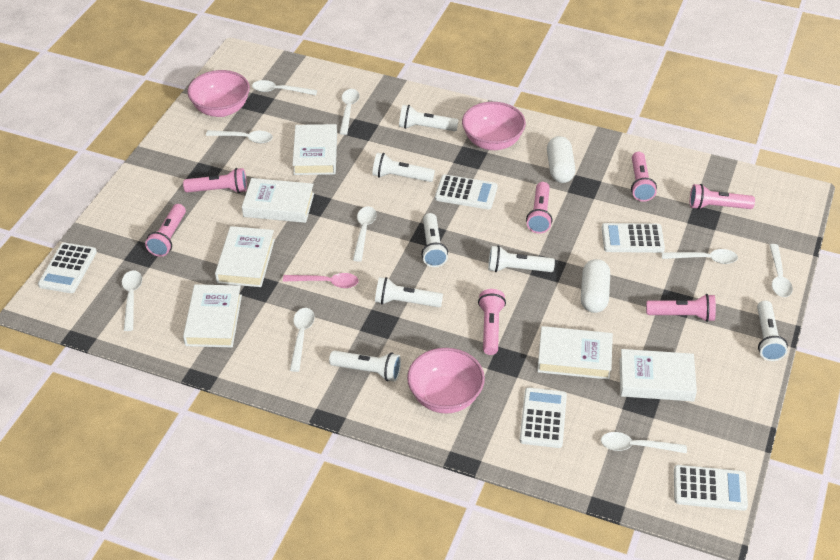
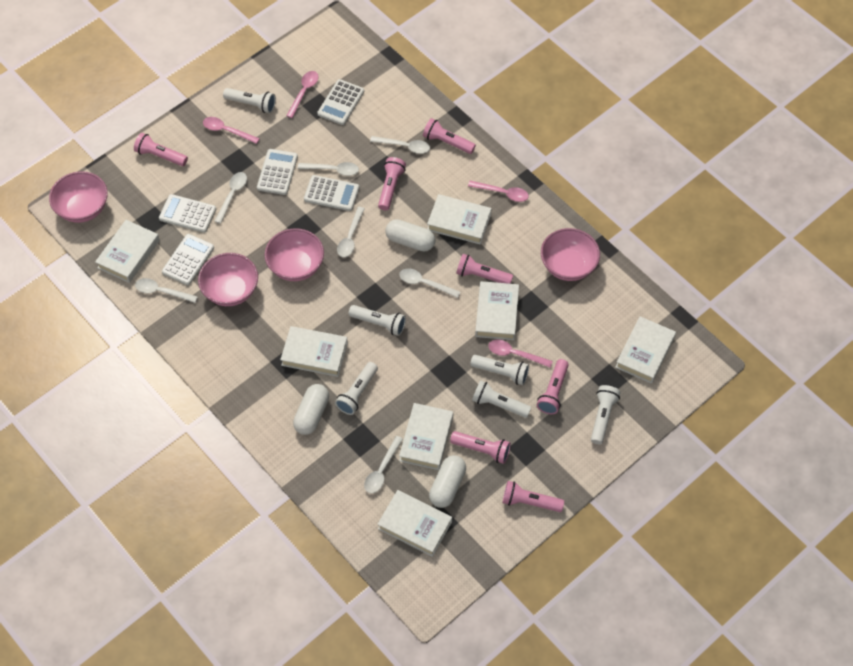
pink bowl: 3 -> 4
pink spoon: 1 -> 4
white book: 6 -> 7
white capsule: 2 -> 3
white flashlight: 7 -> 6
white spoon: 9 -> 7

